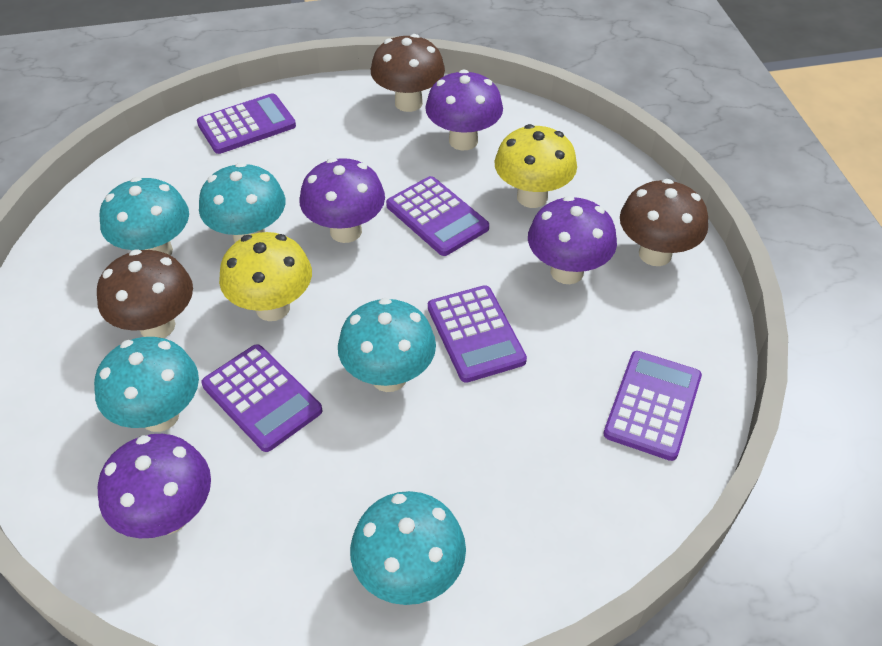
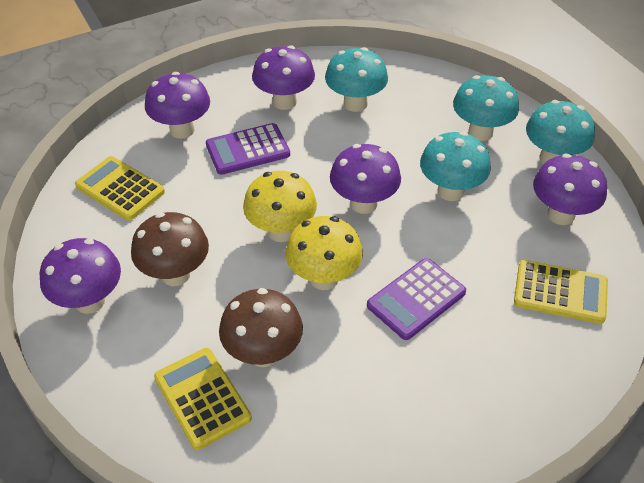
brown mushroom: 3 -> 2
purple calculator: 5 -> 2
purple mushroom: 4 -> 5
turquoise mushroom: 5 -> 4
yellow calculator: 0 -> 3

